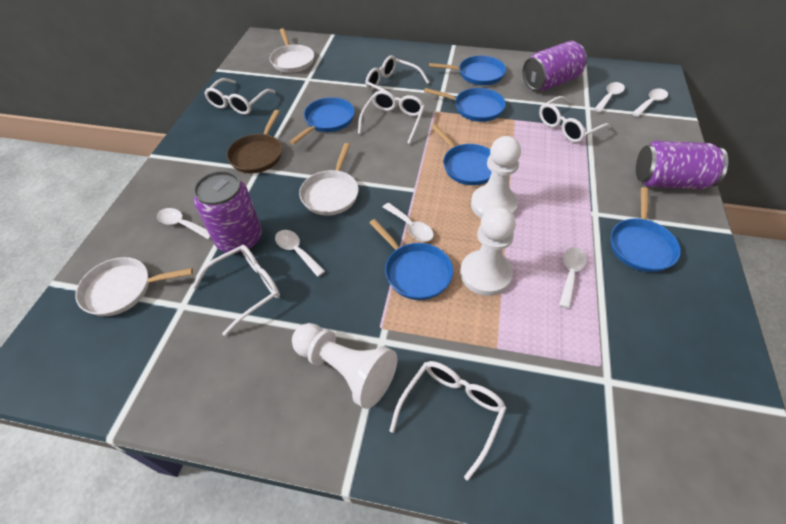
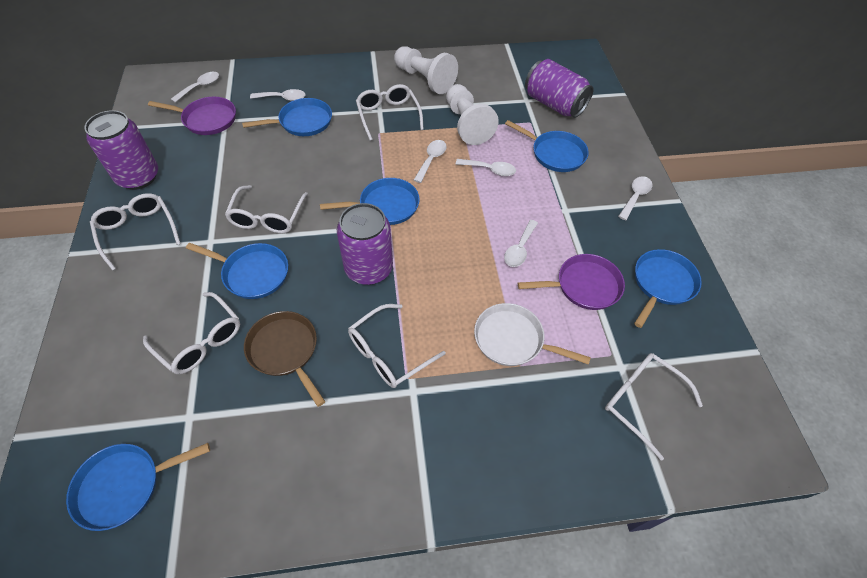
purple pan: 0 -> 2
white pan: 3 -> 1
white pawn: 3 -> 2

